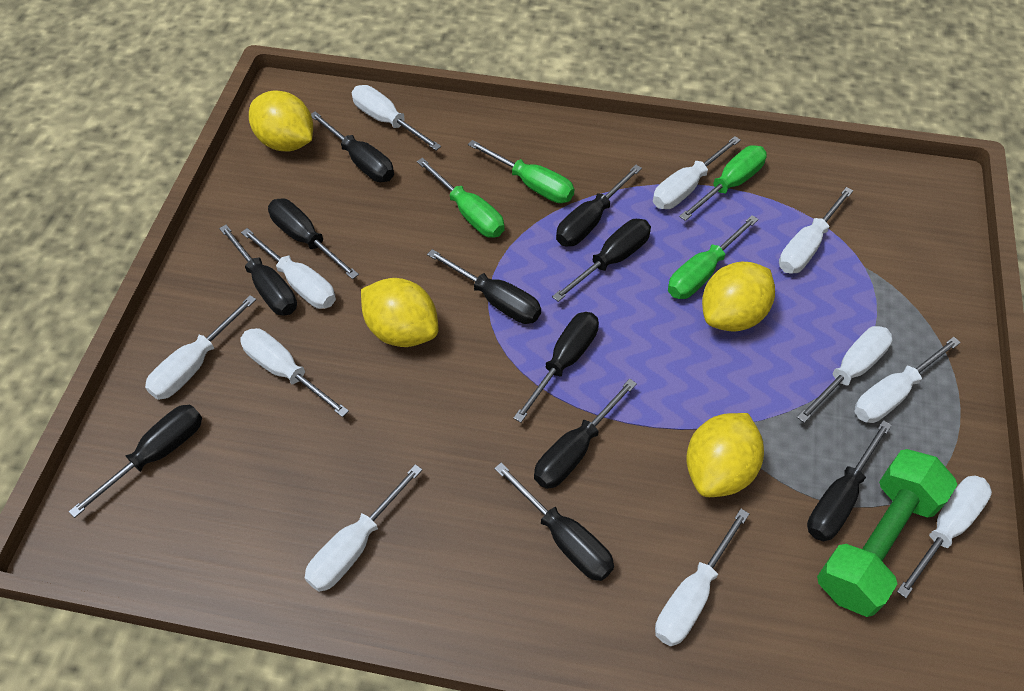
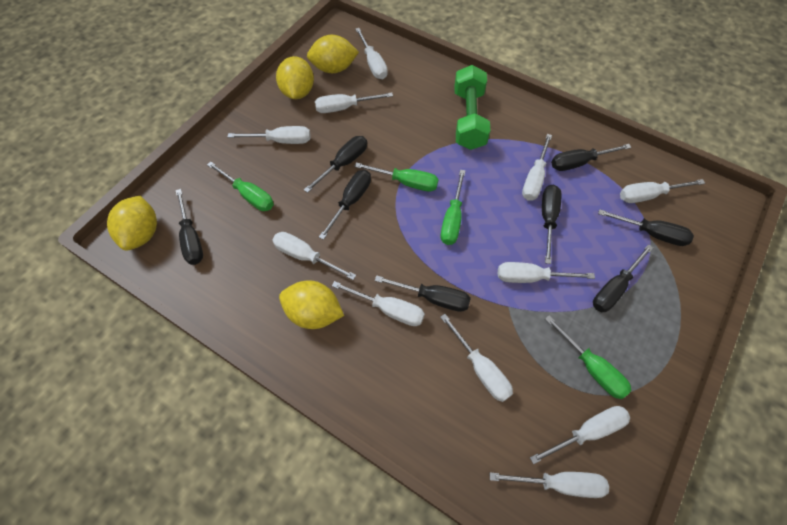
black screwdriver: 11 -> 8

